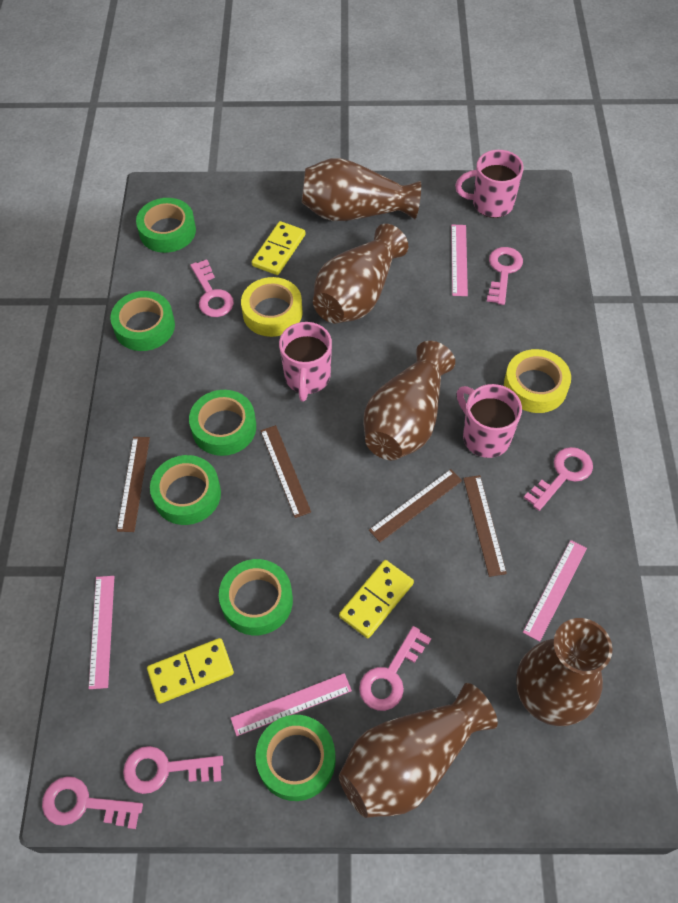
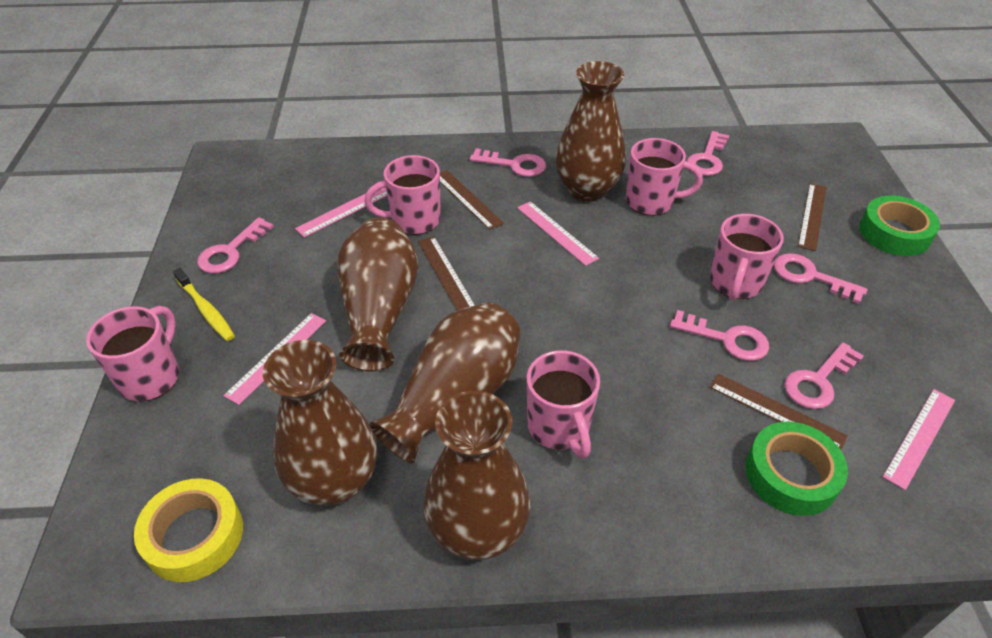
green tape: 6 -> 2
pink mug: 3 -> 5
yellow domino: 3 -> 0
yellow tape: 2 -> 1
yellow toothbrush: 0 -> 1

